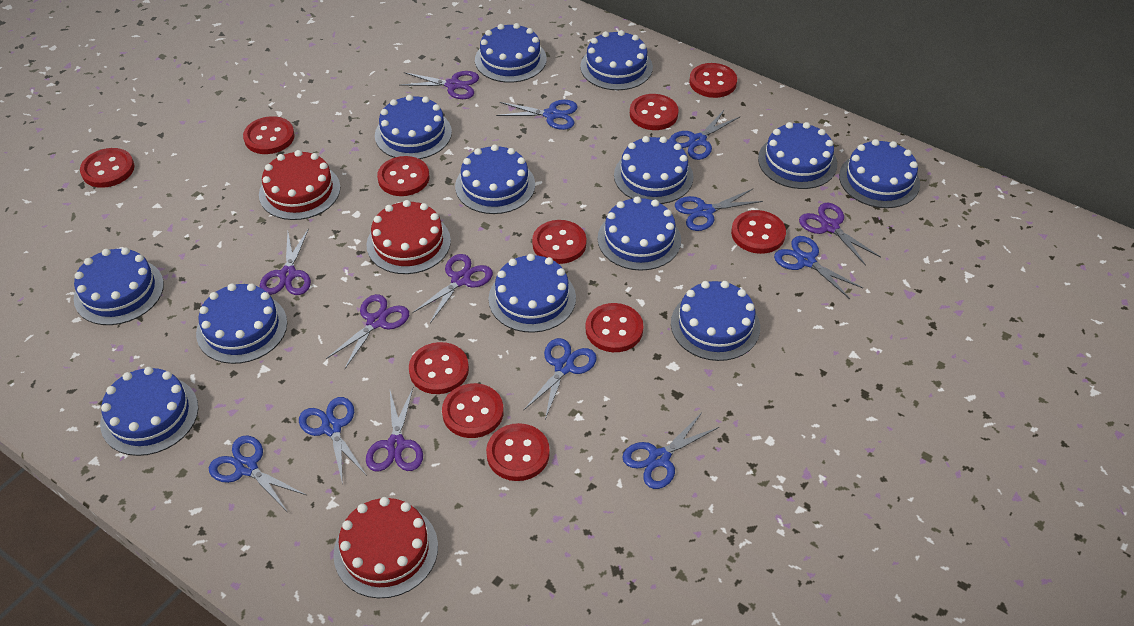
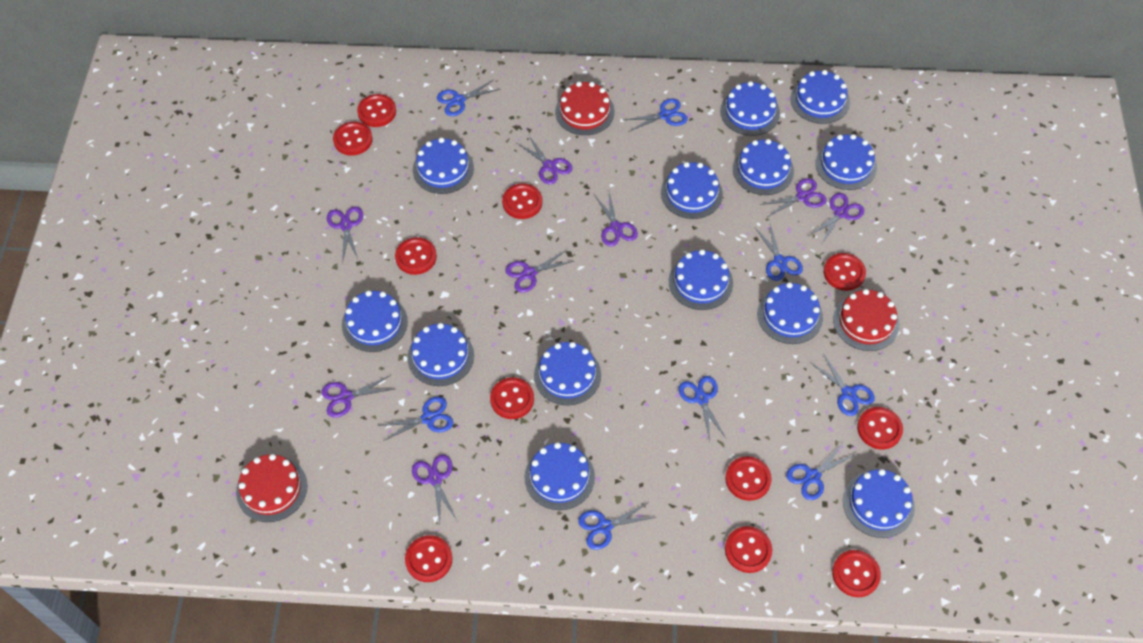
purple scissors: 6 -> 8

